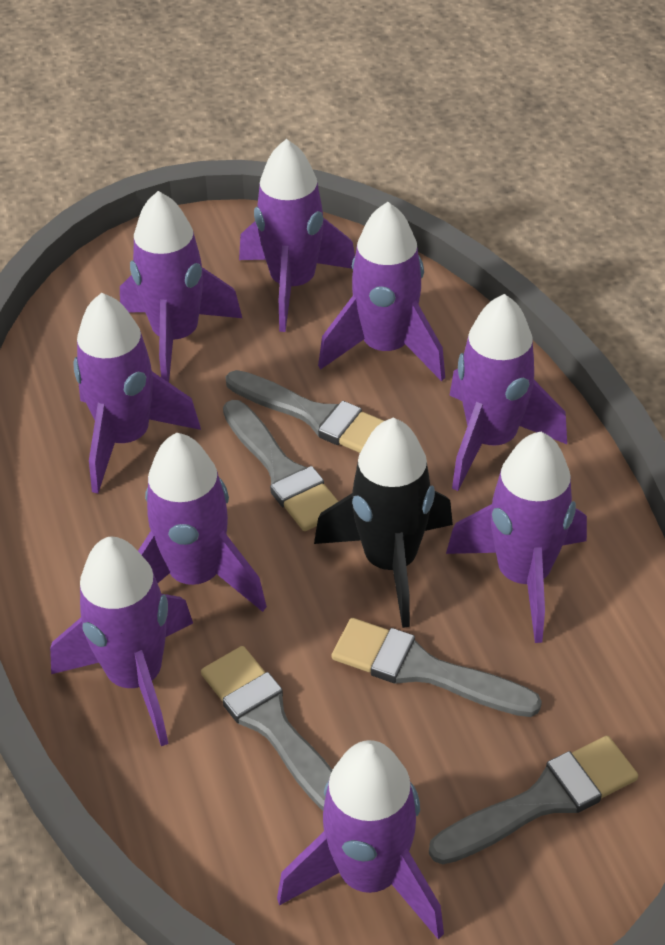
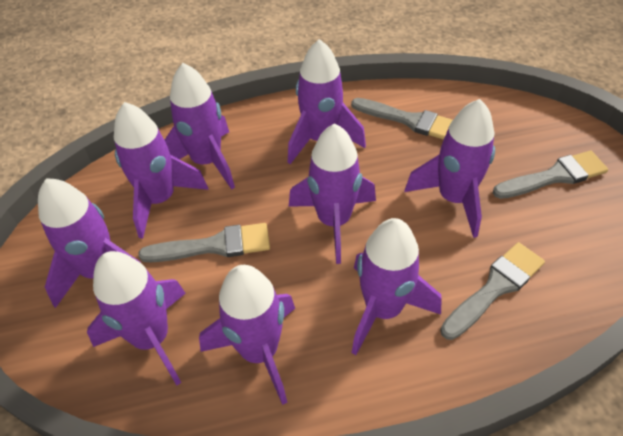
black rocket: 1 -> 0
grey brush: 5 -> 4

